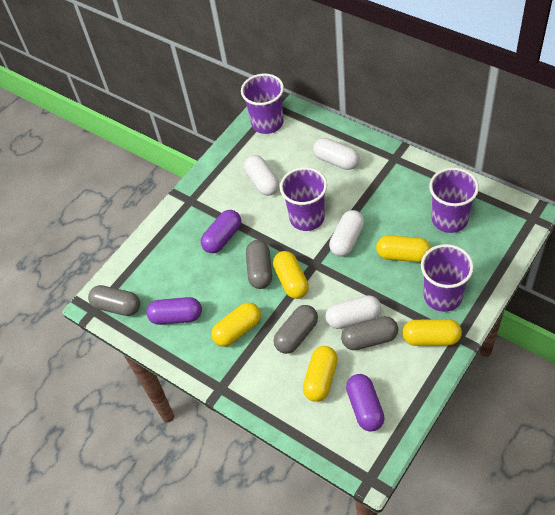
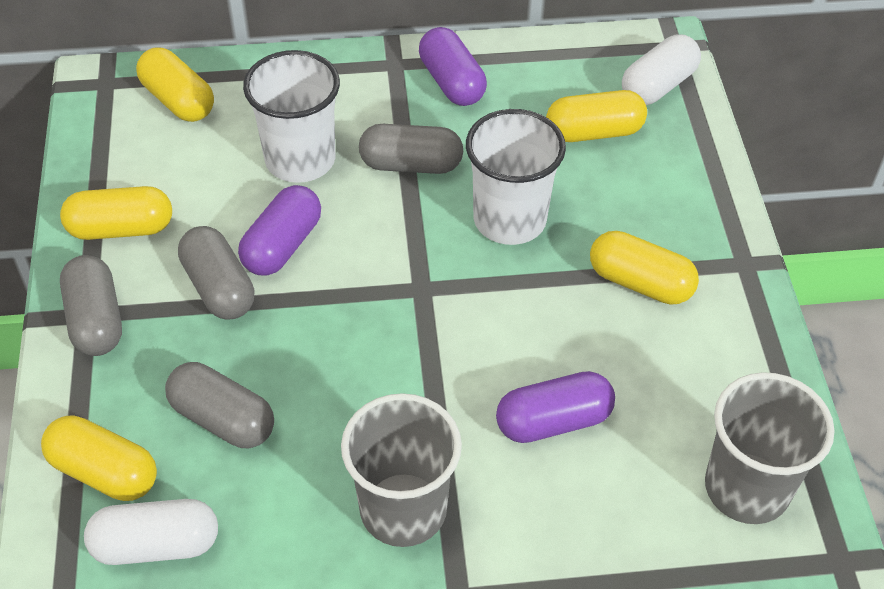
grey cup: 0 -> 2
purple cup: 4 -> 0
white capsule: 4 -> 2
white cup: 0 -> 2

